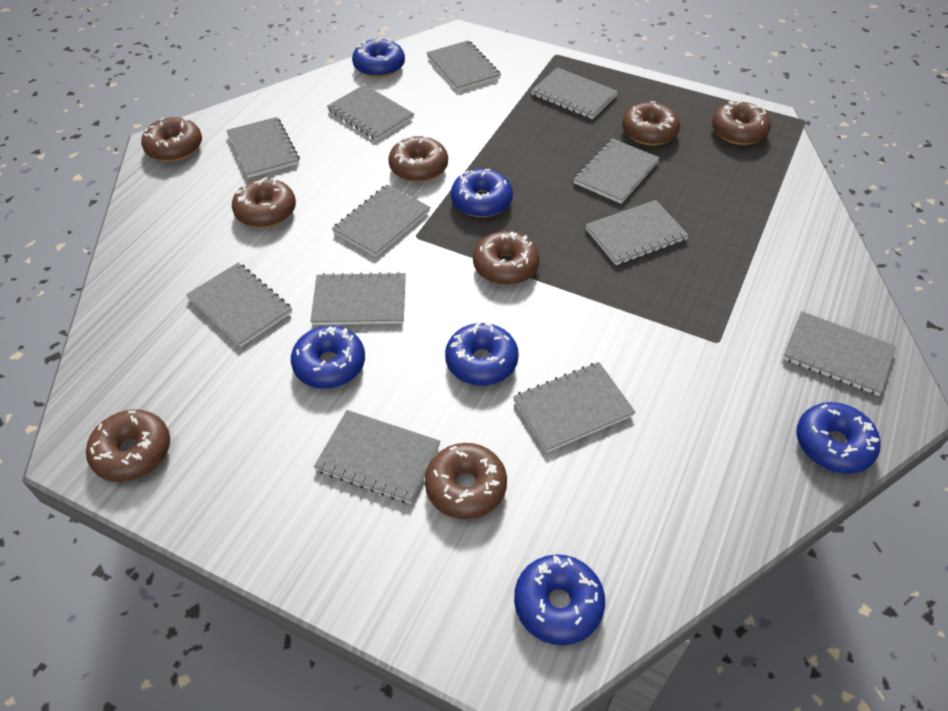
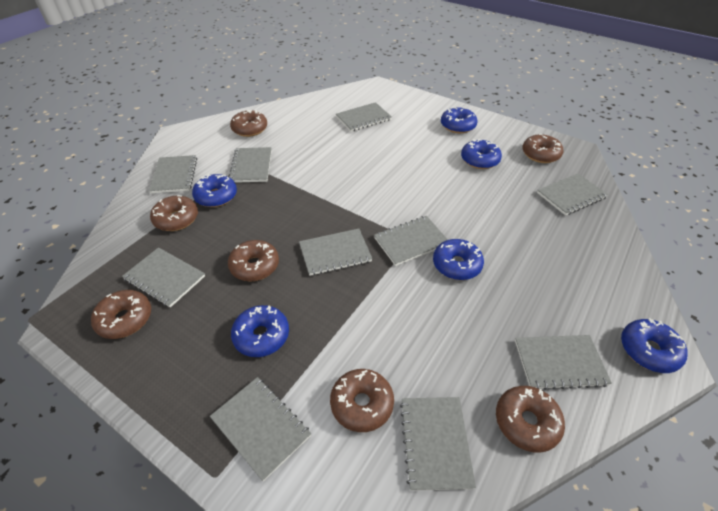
brown donut: 8 -> 7
grey notebook: 12 -> 10

